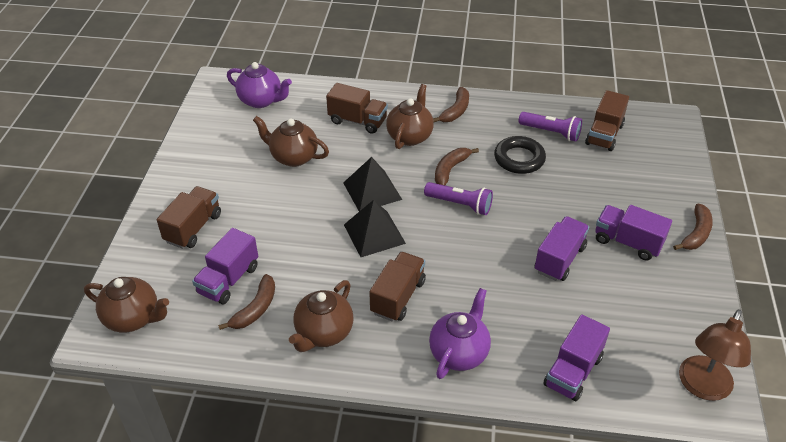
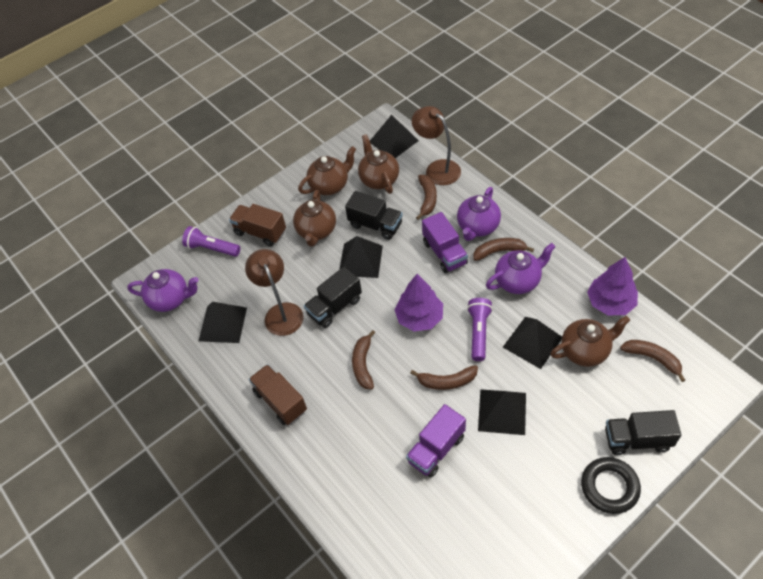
black pyramid: 2 -> 5
black truck: 0 -> 3
brown banana: 4 -> 5
brown lamp: 1 -> 2
brown truck: 4 -> 2
purple teapot: 2 -> 3
purple tree: 0 -> 2
purple truck: 4 -> 2

